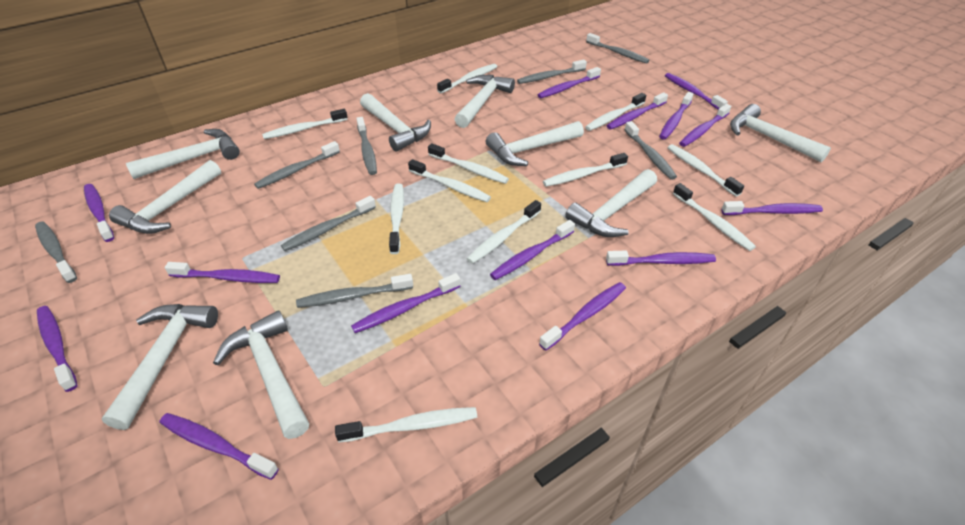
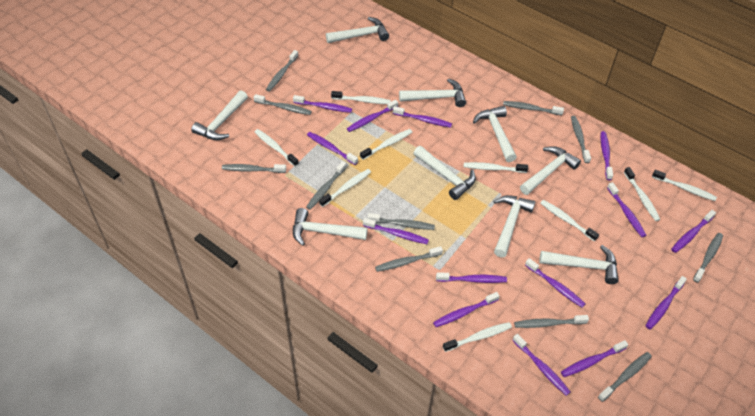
grey toothbrush: 8 -> 11
white toothbrush: 11 -> 9

